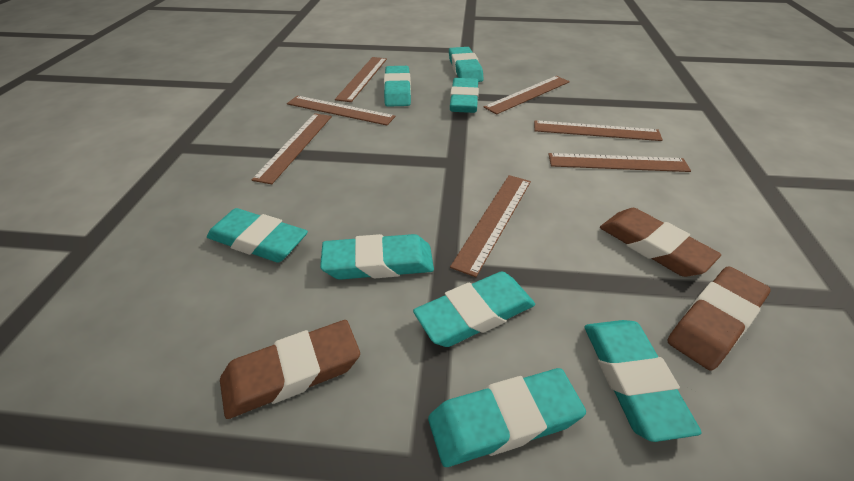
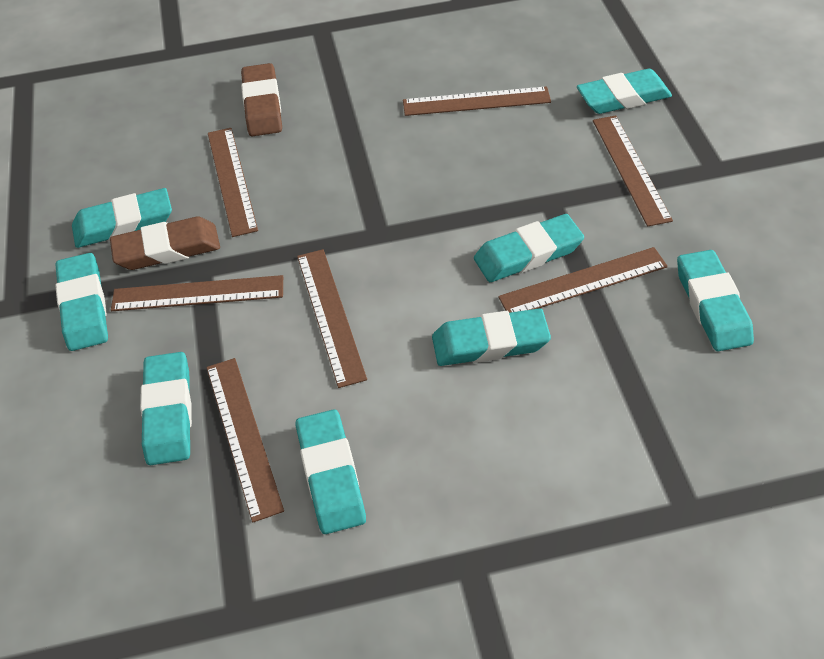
brown eraser: 3 -> 2

